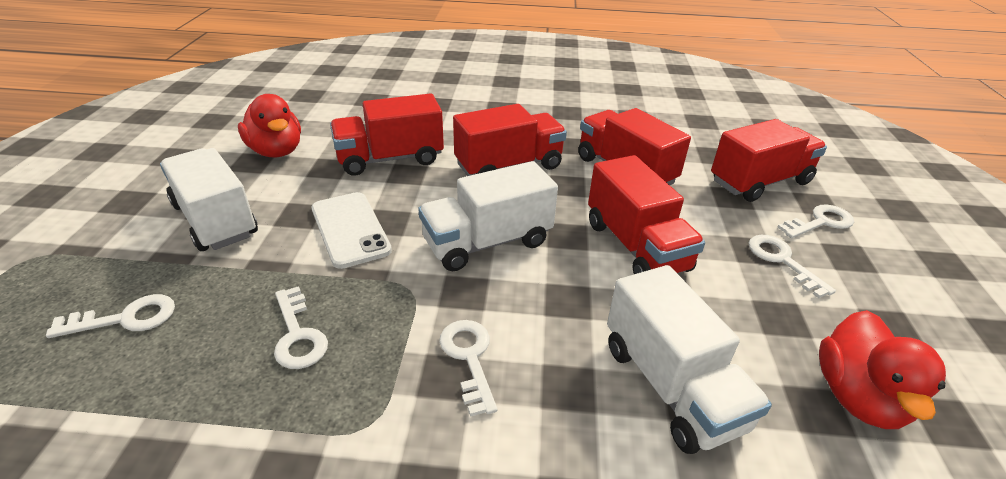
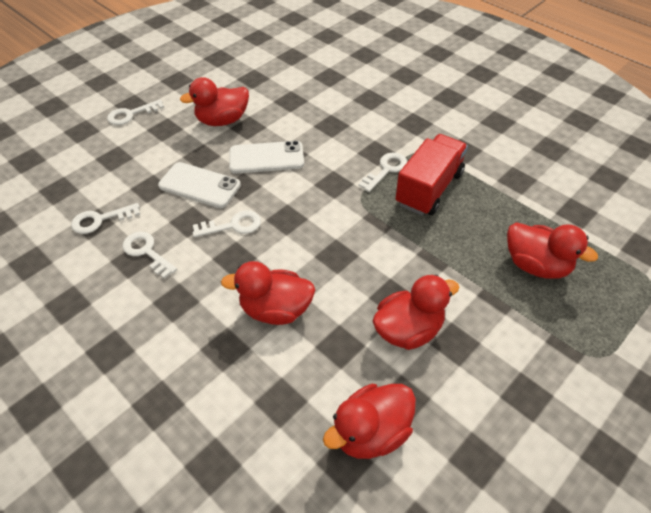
red duck: 2 -> 5
red truck: 5 -> 1
white phone: 1 -> 2
white truck: 3 -> 0

